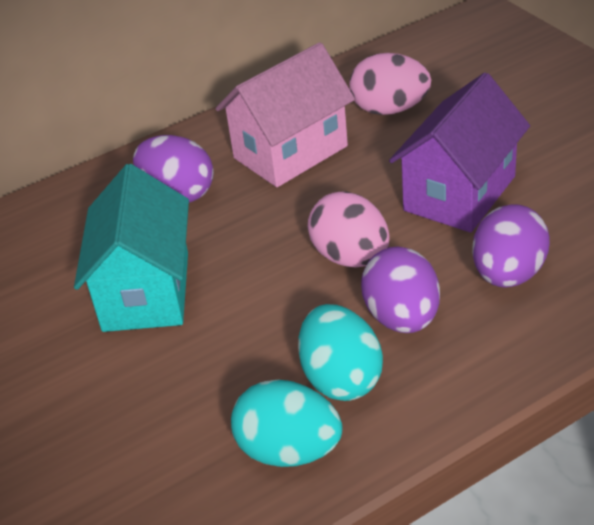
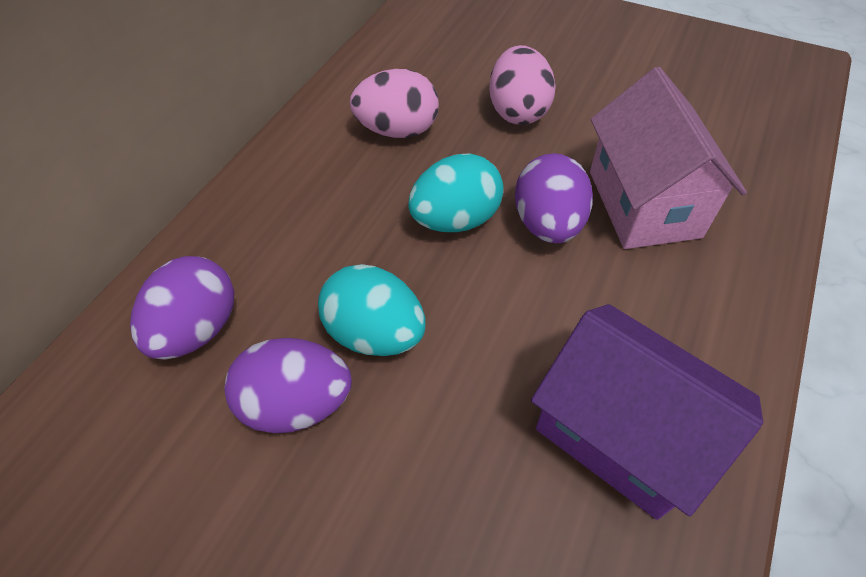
turquoise house: 1 -> 0

